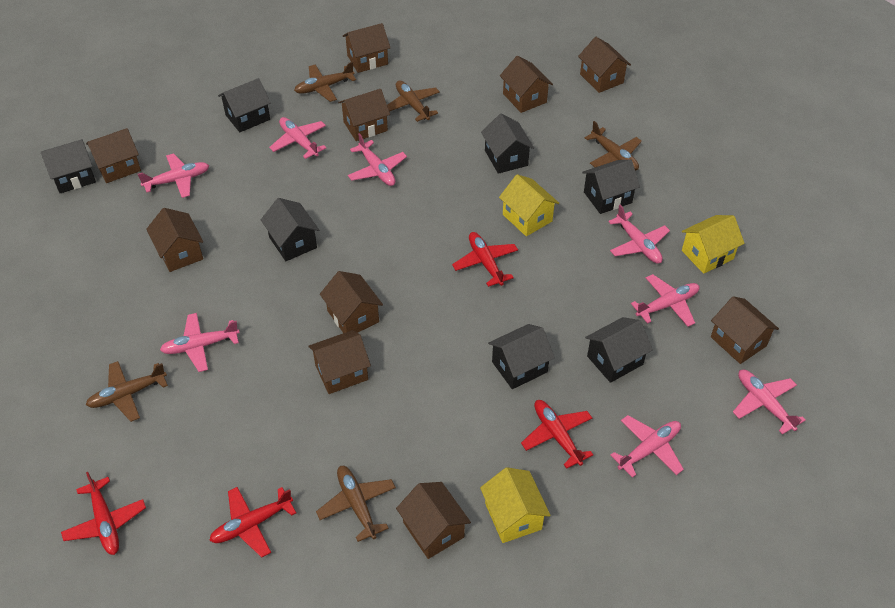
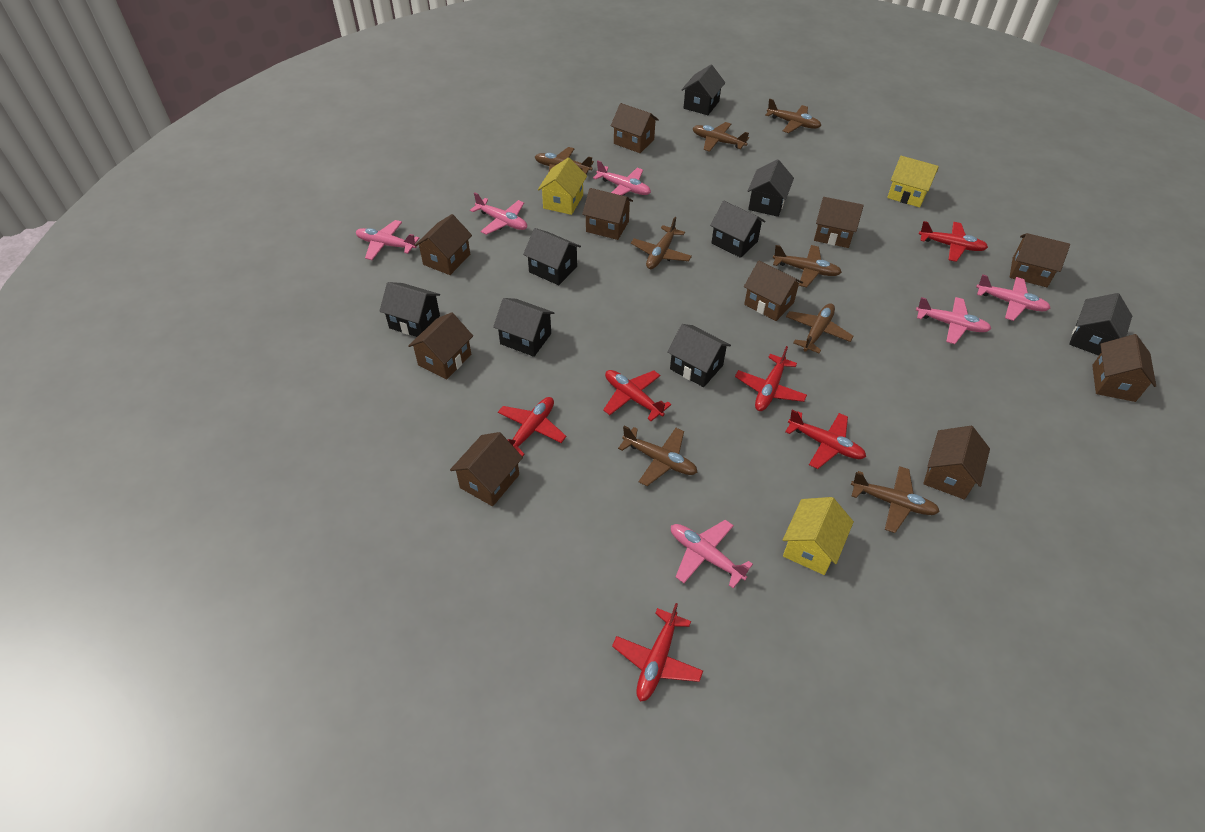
black house: 7 -> 8
brown plane: 5 -> 8
pink plane: 8 -> 6
red plane: 4 -> 6

